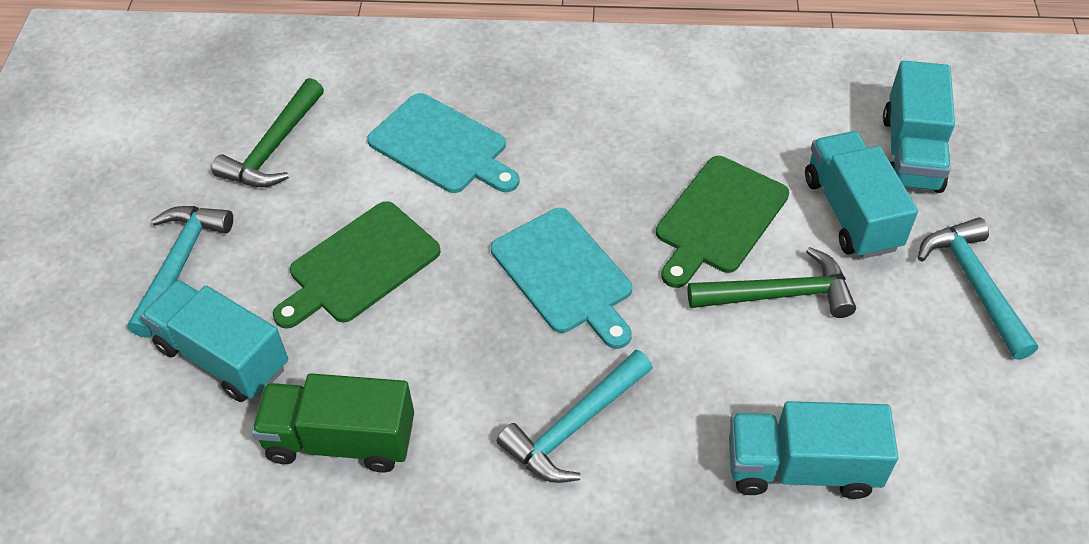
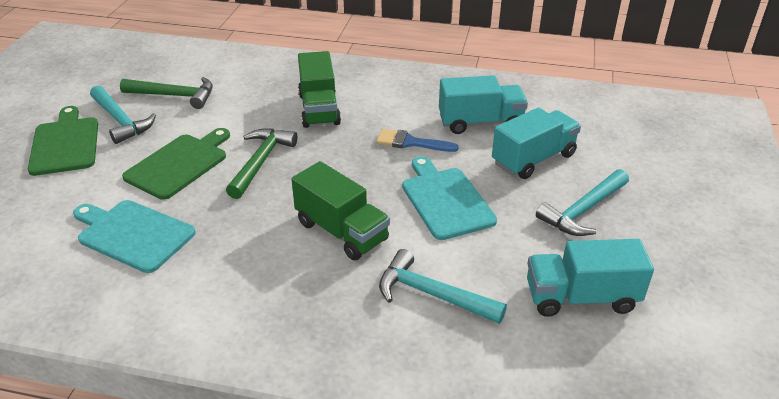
blue brush: 0 -> 1
green truck: 1 -> 2
turquoise truck: 4 -> 3

